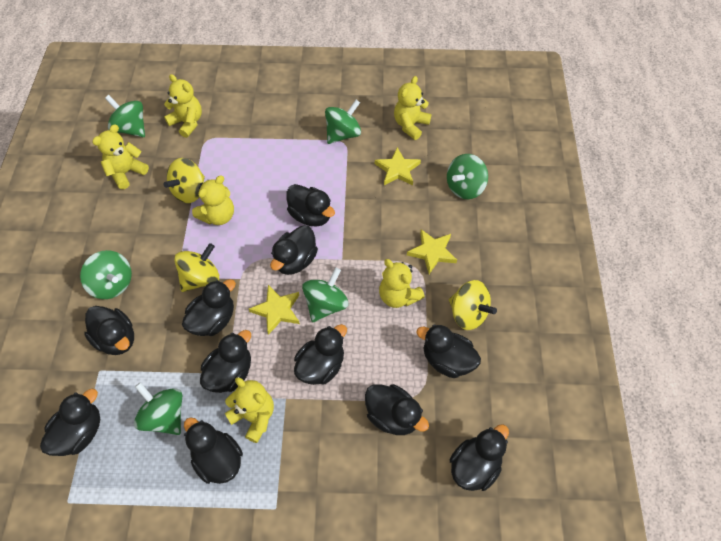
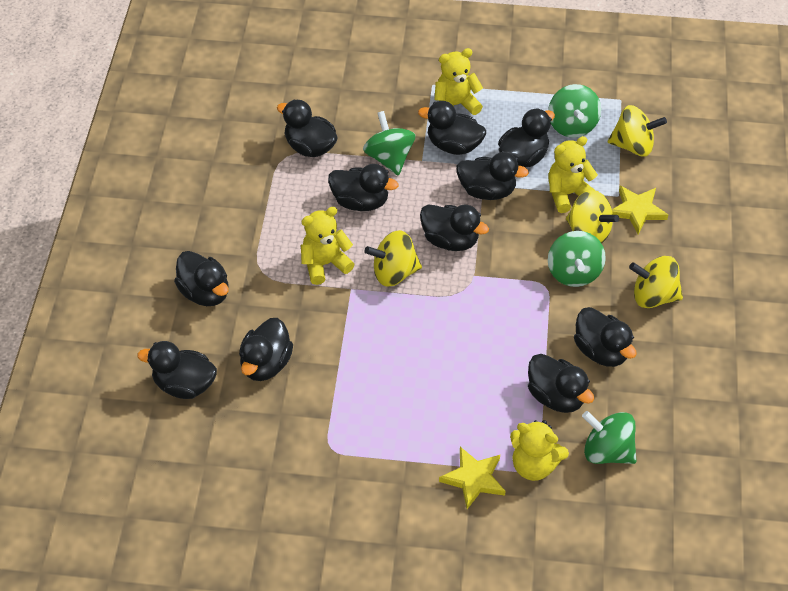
green spinning top: 6 -> 4
yellow spinning top: 3 -> 4
yellow star: 3 -> 2
yellow teddy bear: 6 -> 4

